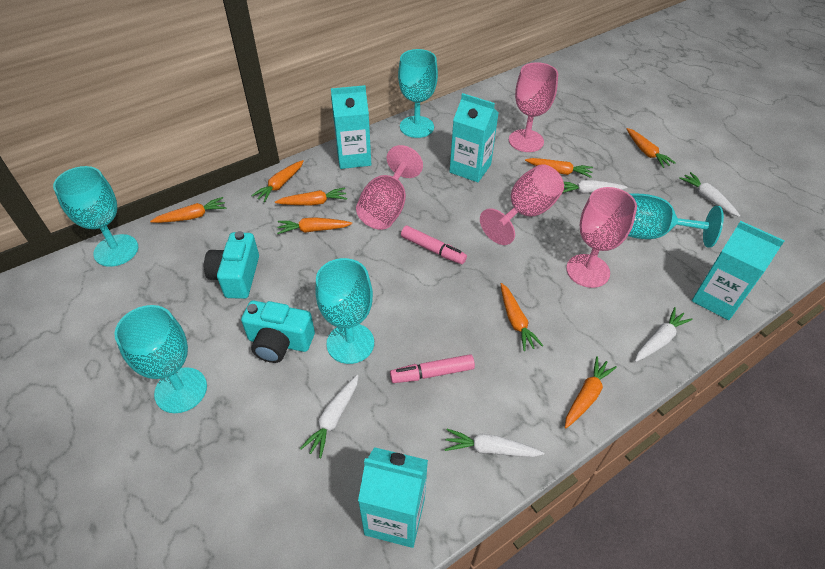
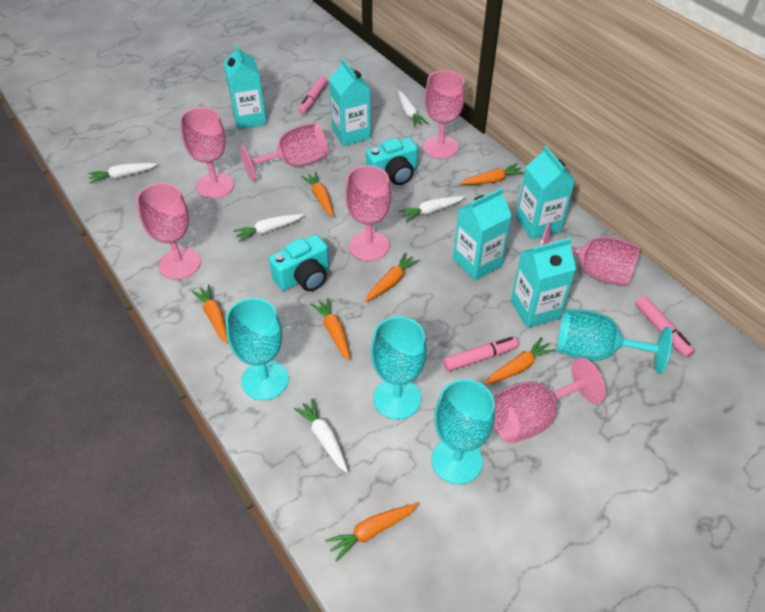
orange carrot: 8 -> 7
pink goblet: 4 -> 7
pink marker: 2 -> 3
turquoise carton: 4 -> 5
turquoise goblet: 5 -> 4

